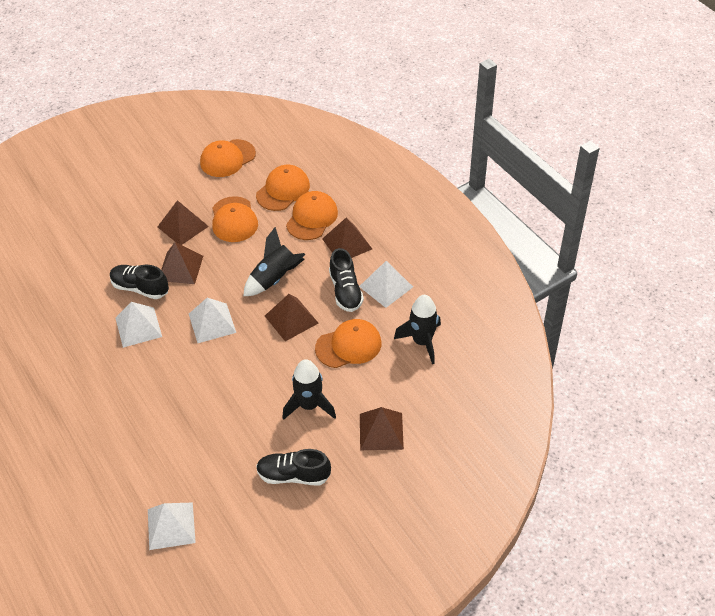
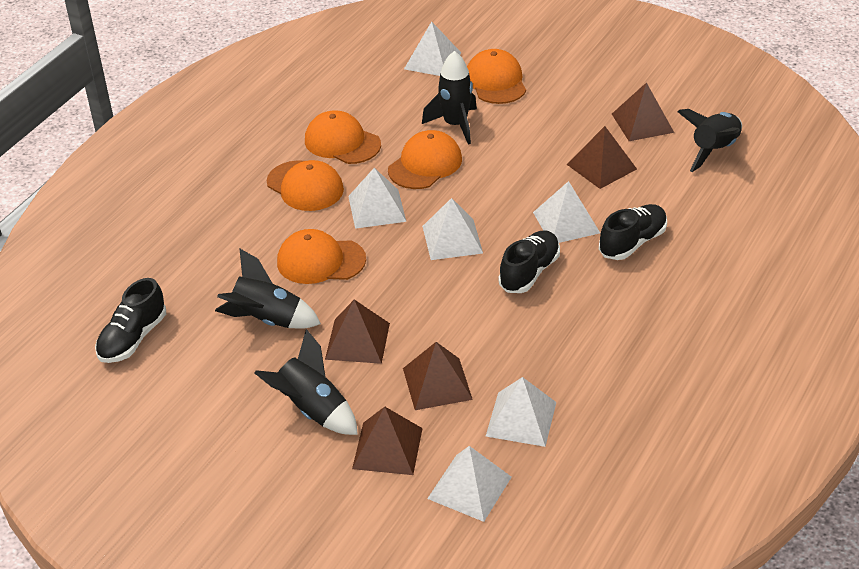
black rocket: 3 -> 4
white pyramid: 4 -> 6

